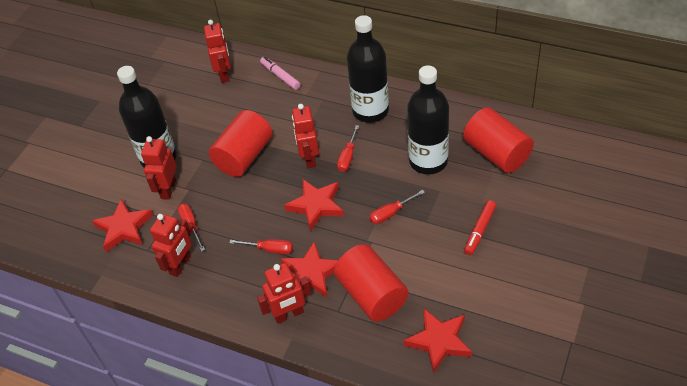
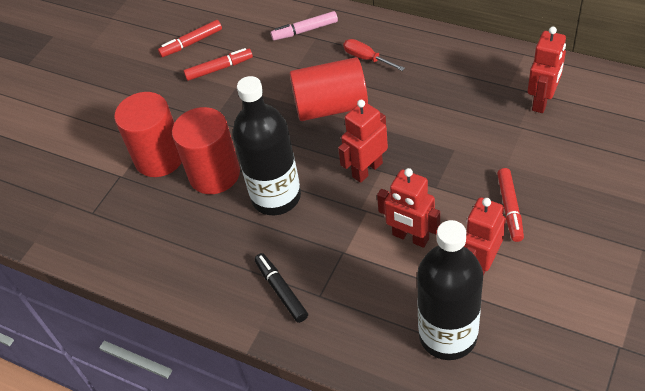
black bottle: 3 -> 2
black marker: 0 -> 1
red marker: 1 -> 3
red robot: 5 -> 4
red screwdriver: 4 -> 1
red star: 4 -> 0

